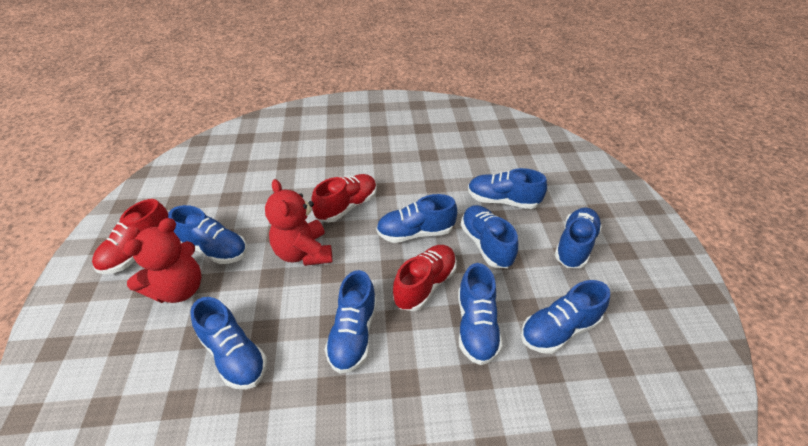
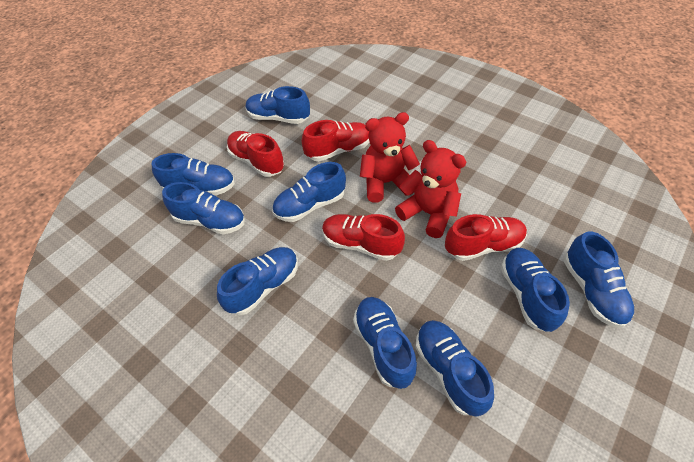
red shoe: 3 -> 4

